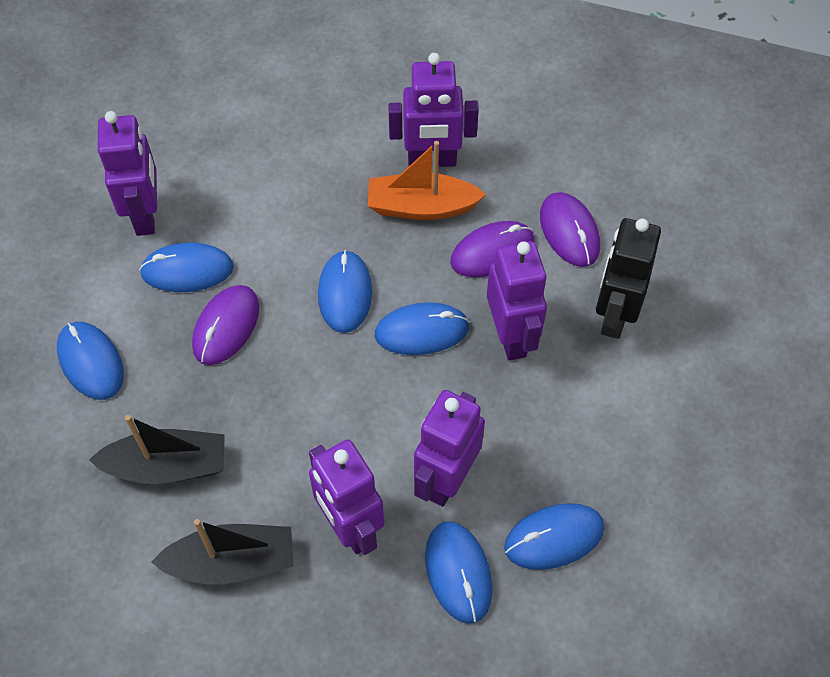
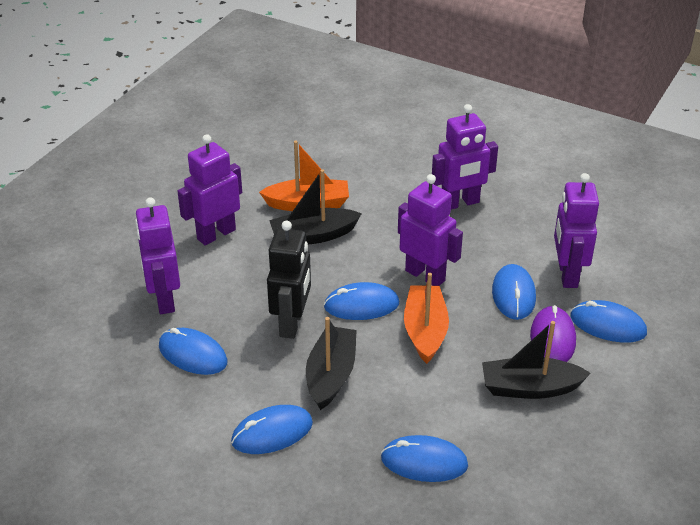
black boat: 2 -> 3
orange boat: 1 -> 2
purple mouse: 3 -> 1

